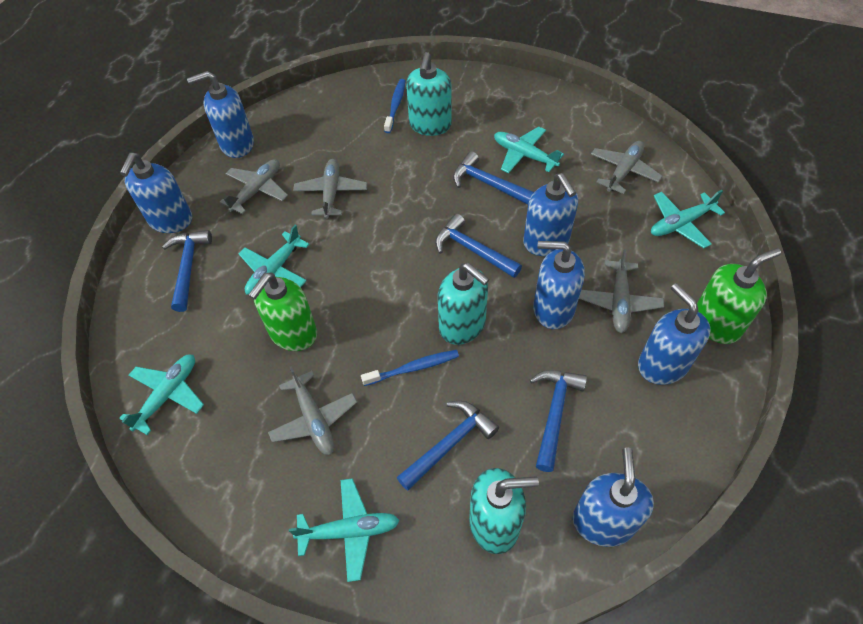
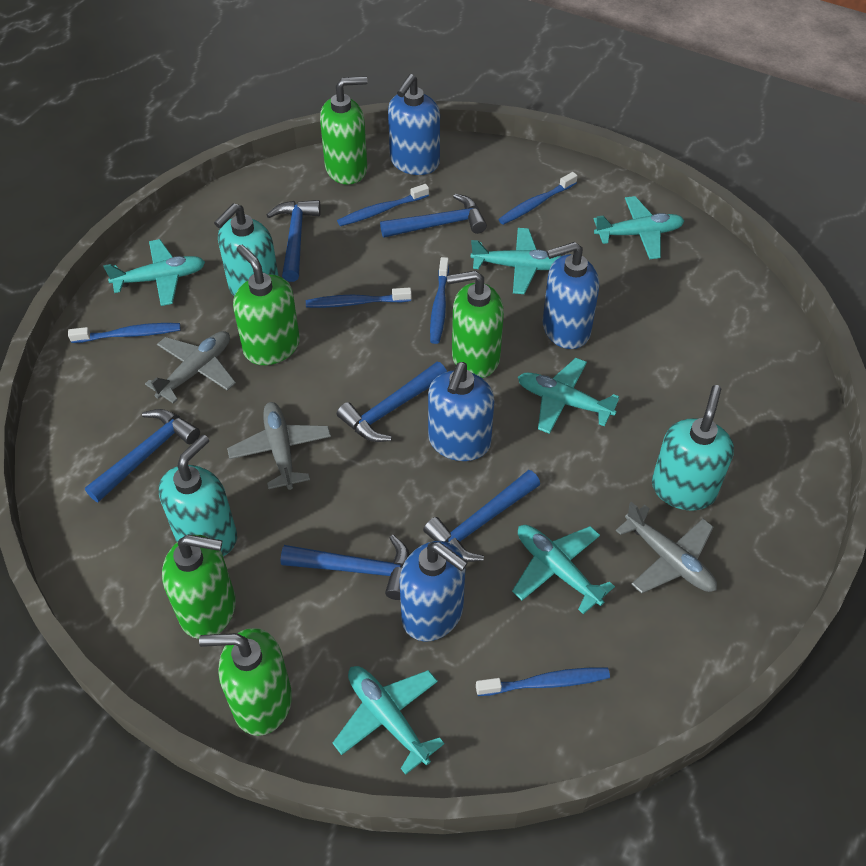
blue hammer: 5 -> 6
blue soap dispenser: 6 -> 4
blue toothbrush: 2 -> 6
green soap dispenser: 2 -> 5
grey plane: 5 -> 3
turquoise plane: 5 -> 6

